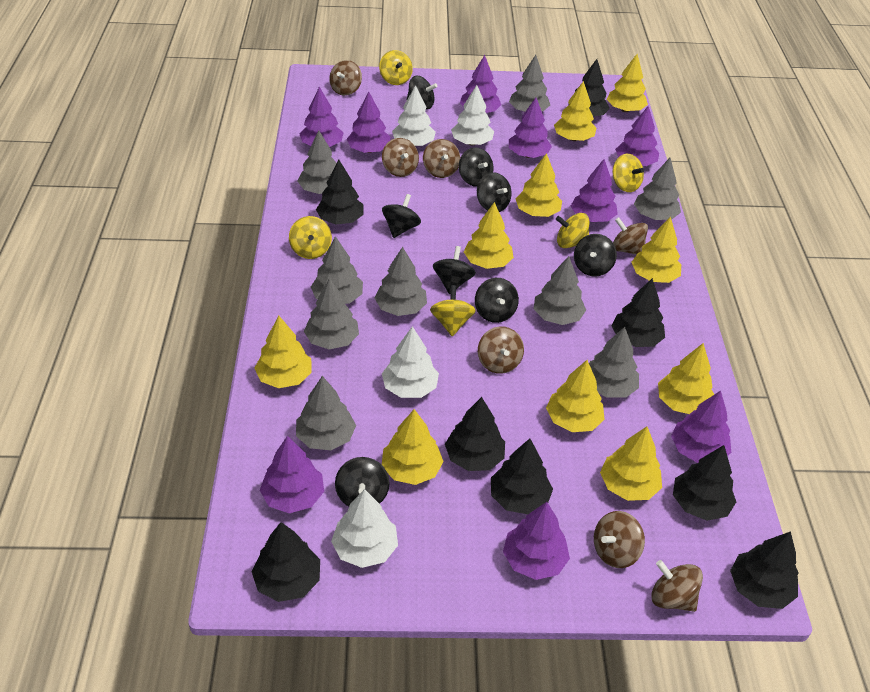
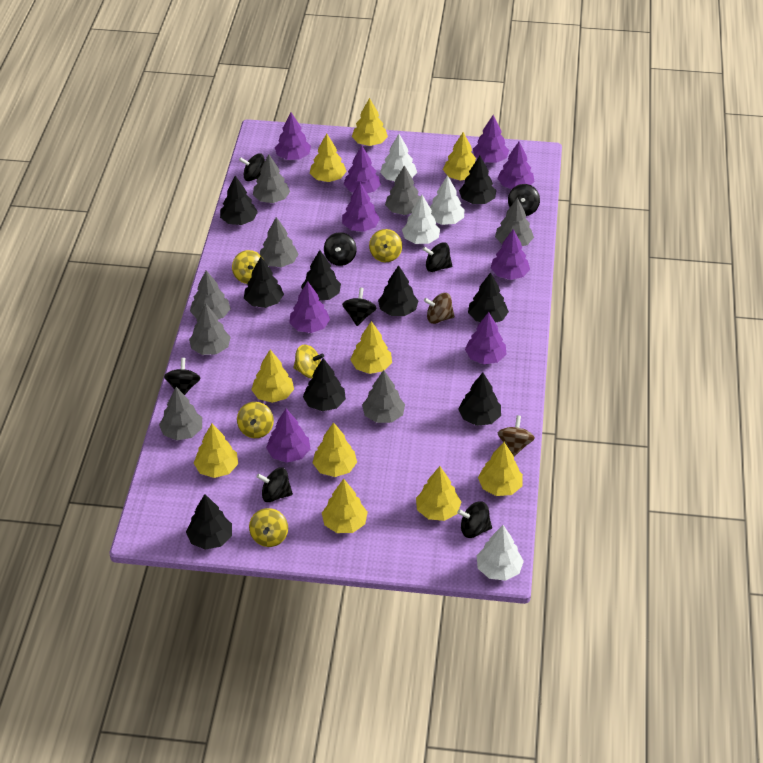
black tree: 8 -> 9
brown spinning top: 7 -> 2
grey tree: 9 -> 8

